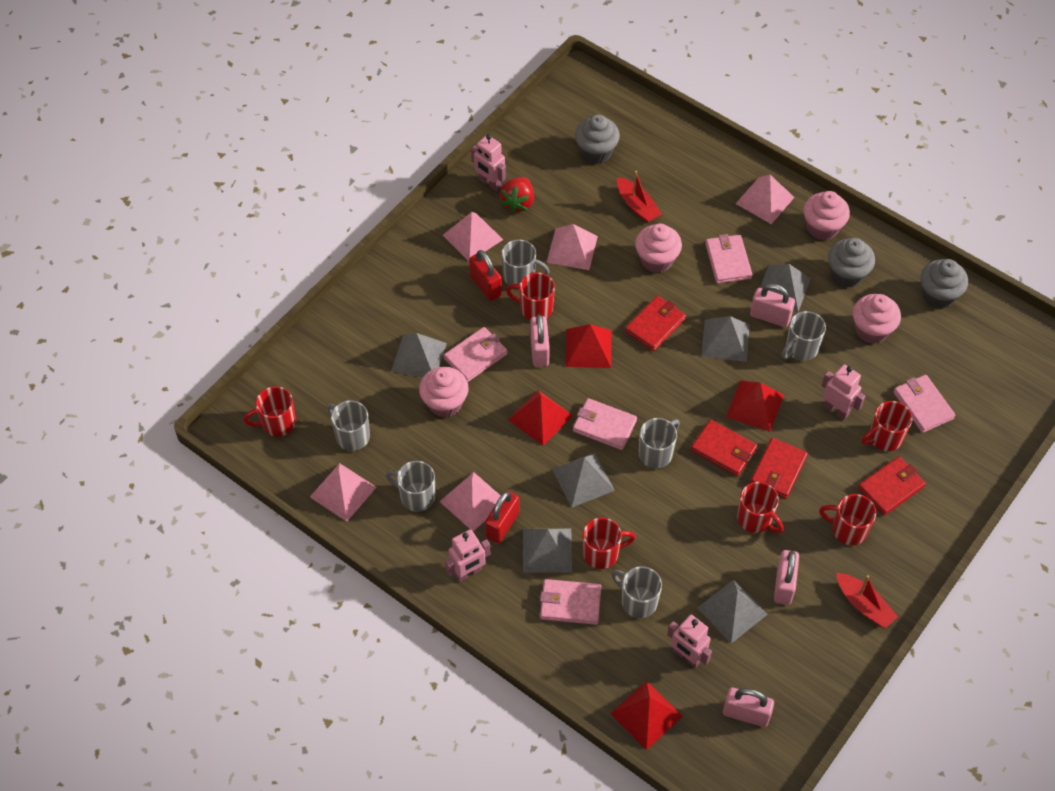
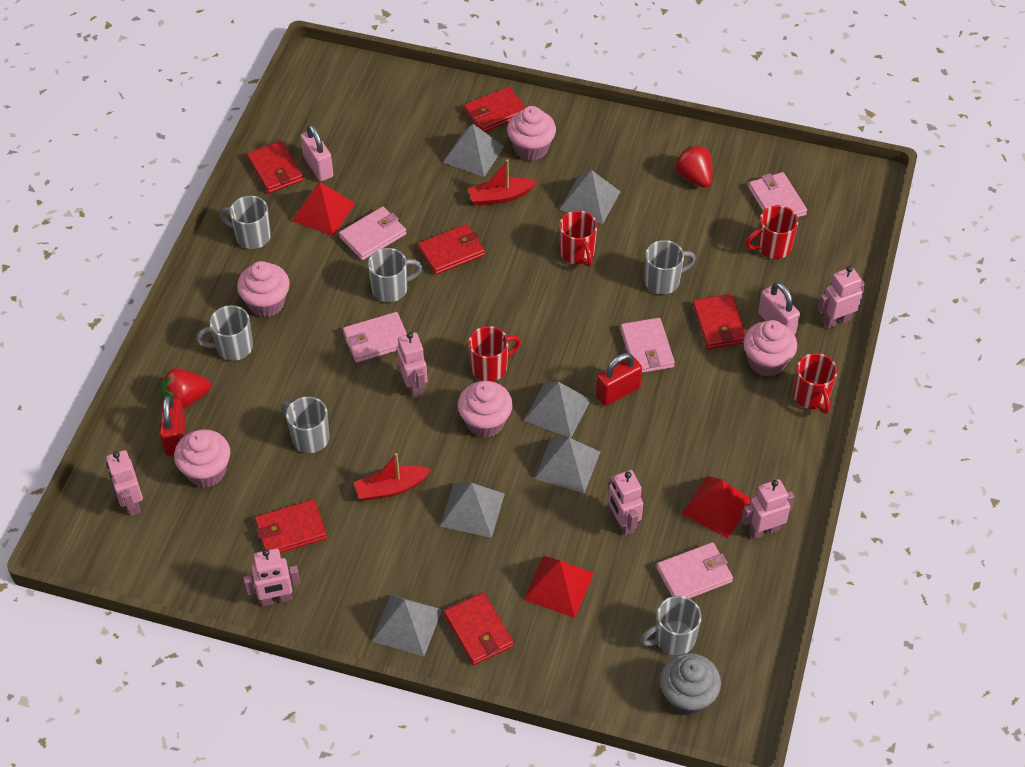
grey cupcake: 3 -> 1
pink cupcake: 4 -> 5
pink padlock: 4 -> 2
pink pyramid: 5 -> 0
pink robot: 4 -> 6
red mug: 6 -> 4
red pyramid: 4 -> 3
red strawberry: 1 -> 2
red wallet: 4 -> 6

